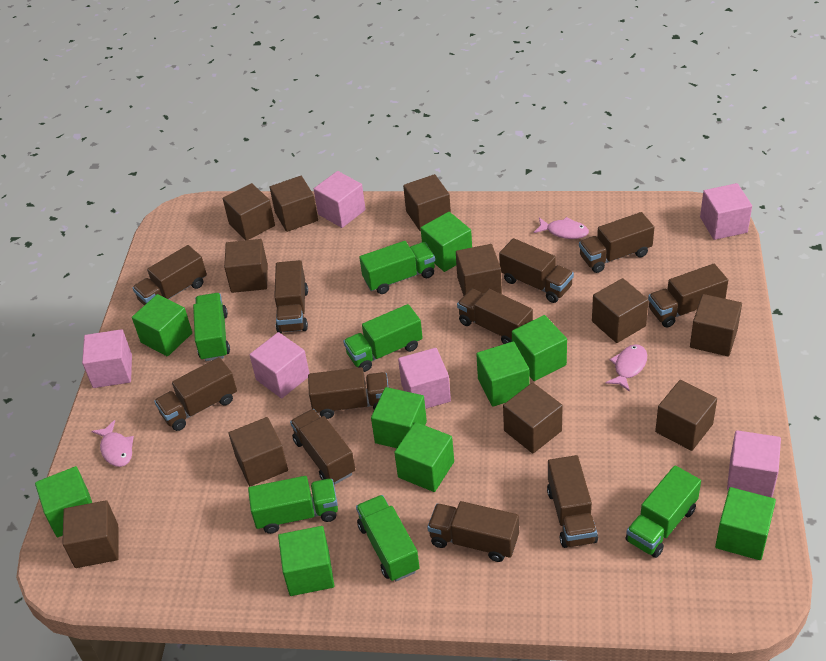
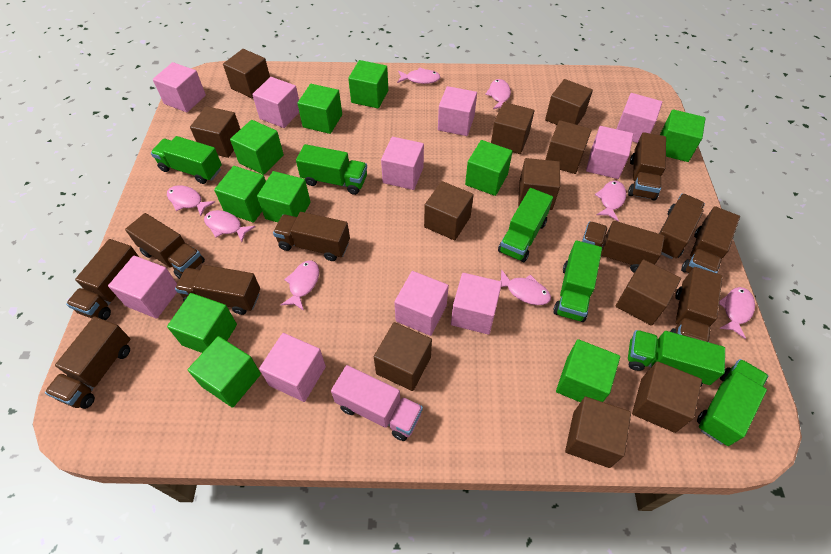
brown truck: 11 -> 10
green cube: 9 -> 10
pink cube: 6 -> 10
pink fish: 3 -> 8
pink truck: 0 -> 1

